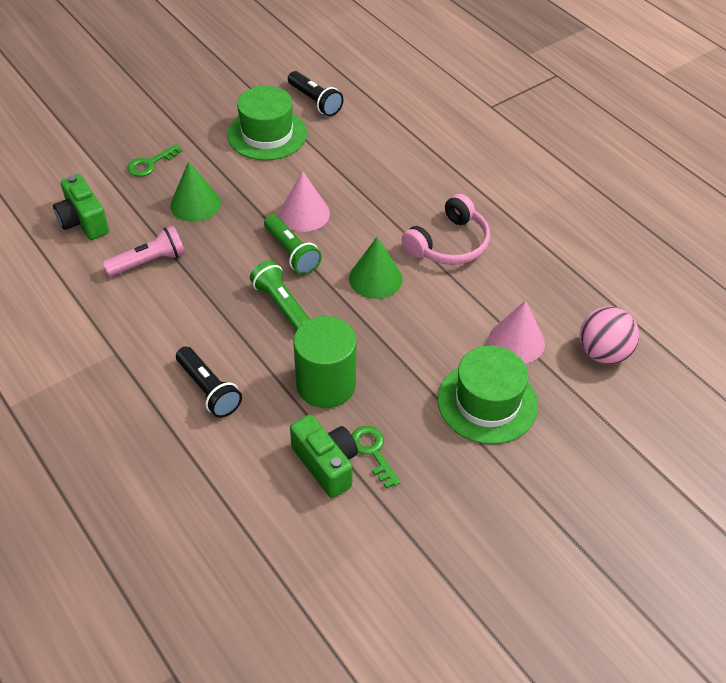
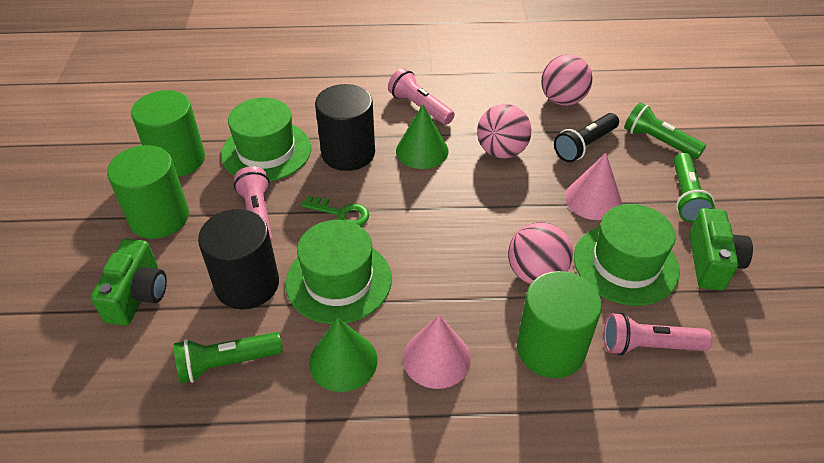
black cylinder: 0 -> 2
black flashlight: 2 -> 1
green cylinder: 1 -> 3
green flashlight: 2 -> 3
green hat: 2 -> 3
green key: 2 -> 1
pink ball: 1 -> 3
pink flashlight: 1 -> 3
pink headphones: 1 -> 0

